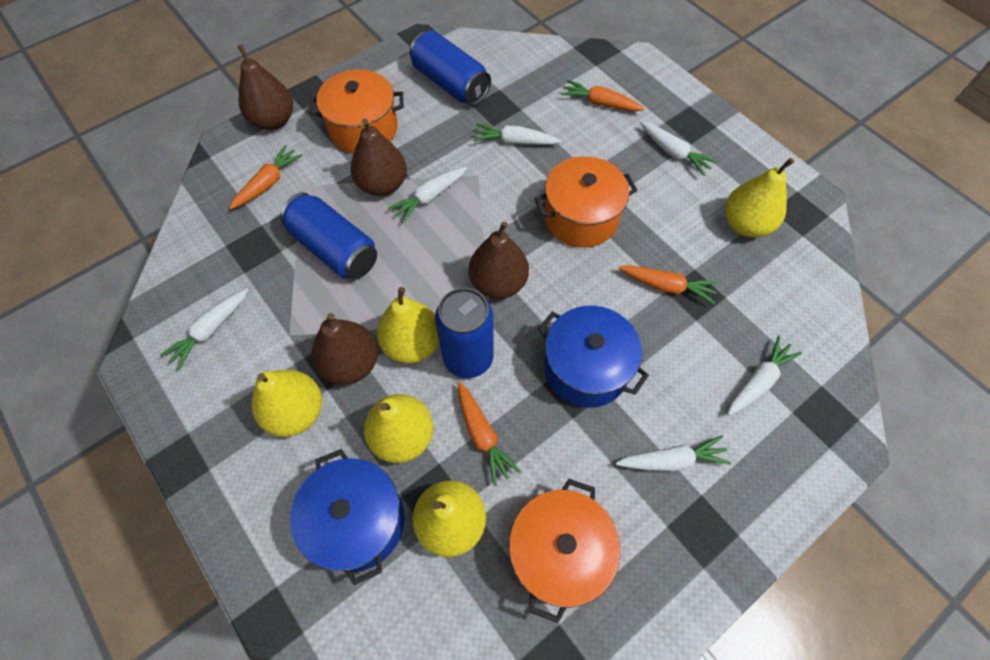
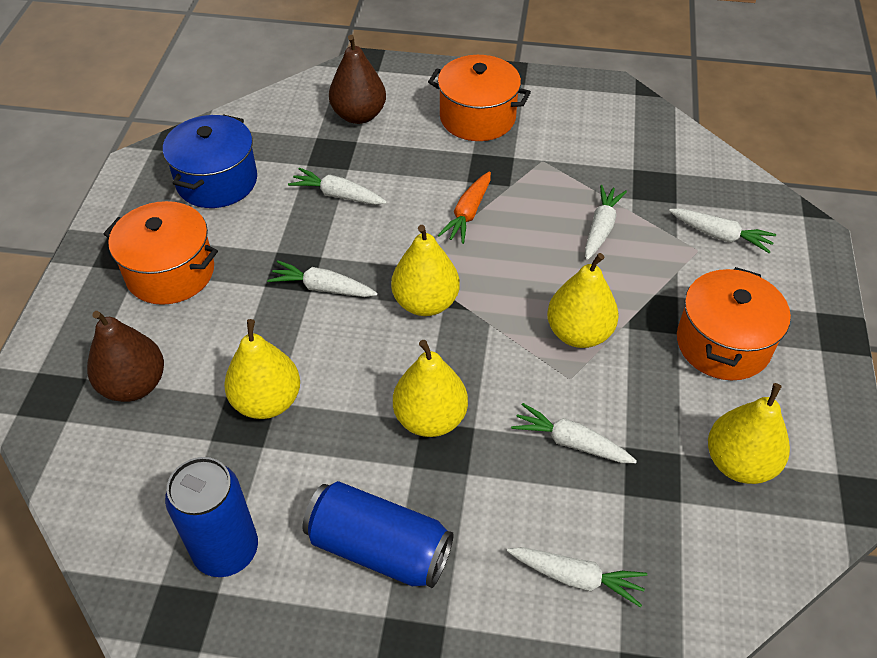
blue can: 3 -> 2
blue pot: 2 -> 1
brown pear: 4 -> 2
orange carrot: 4 -> 1

